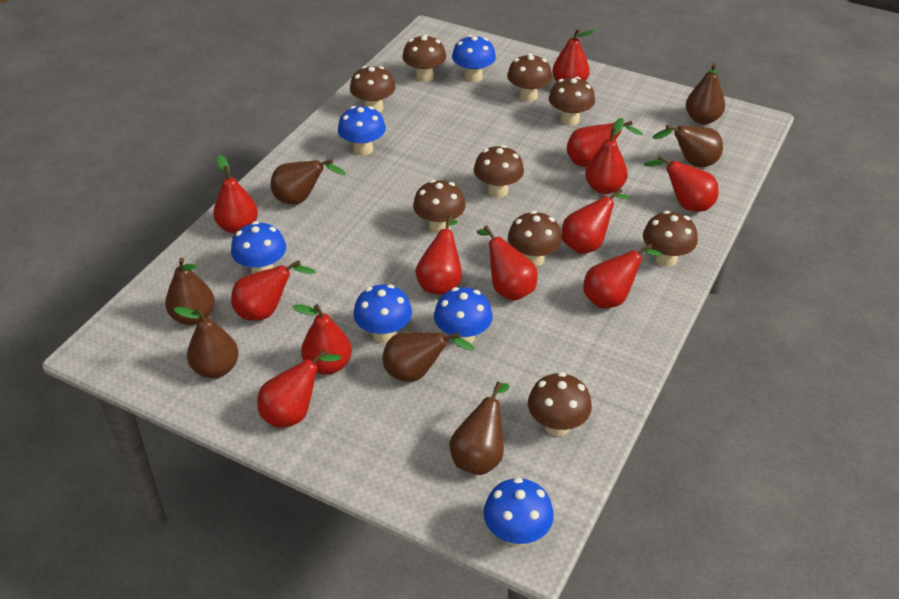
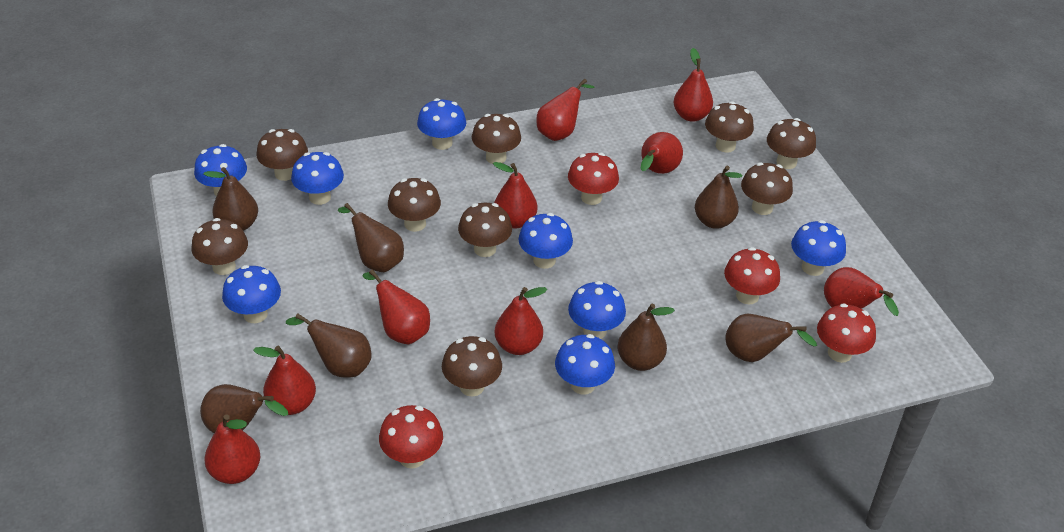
blue mushroom: 6 -> 8
red mushroom: 0 -> 4
red pear: 12 -> 9

